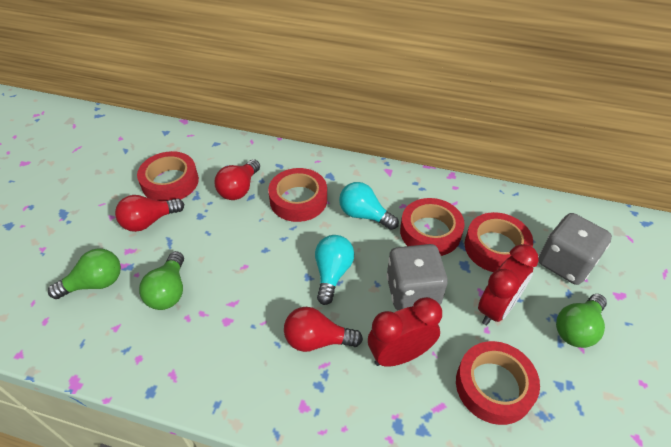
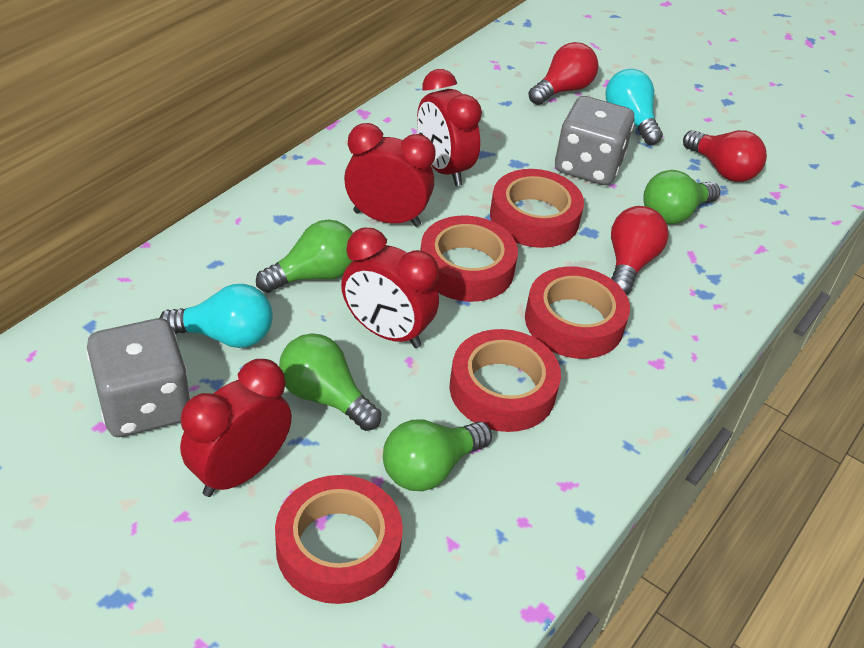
green light bulb: 3 -> 4
red clock: 2 -> 4

